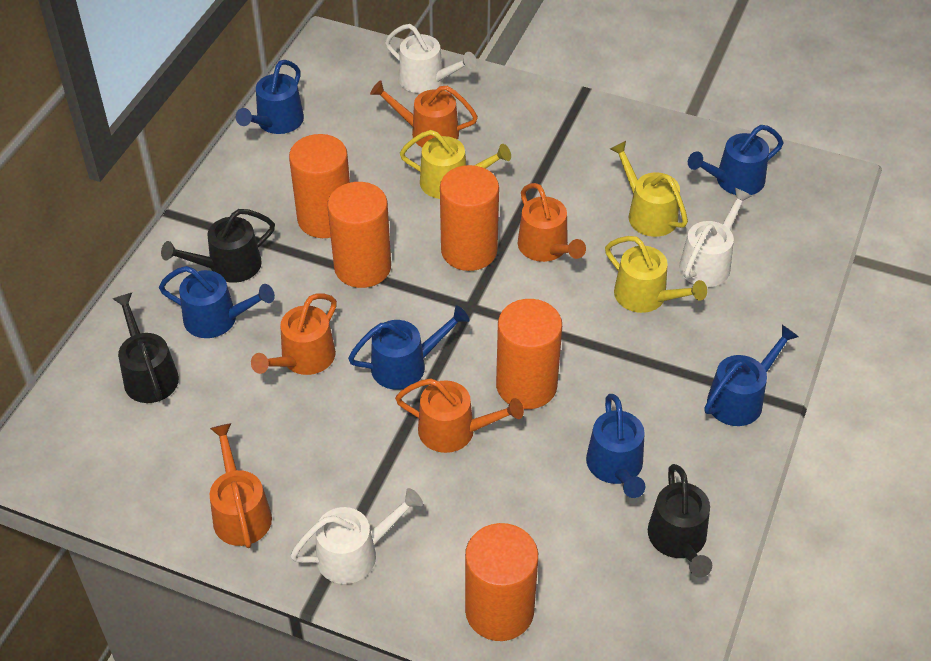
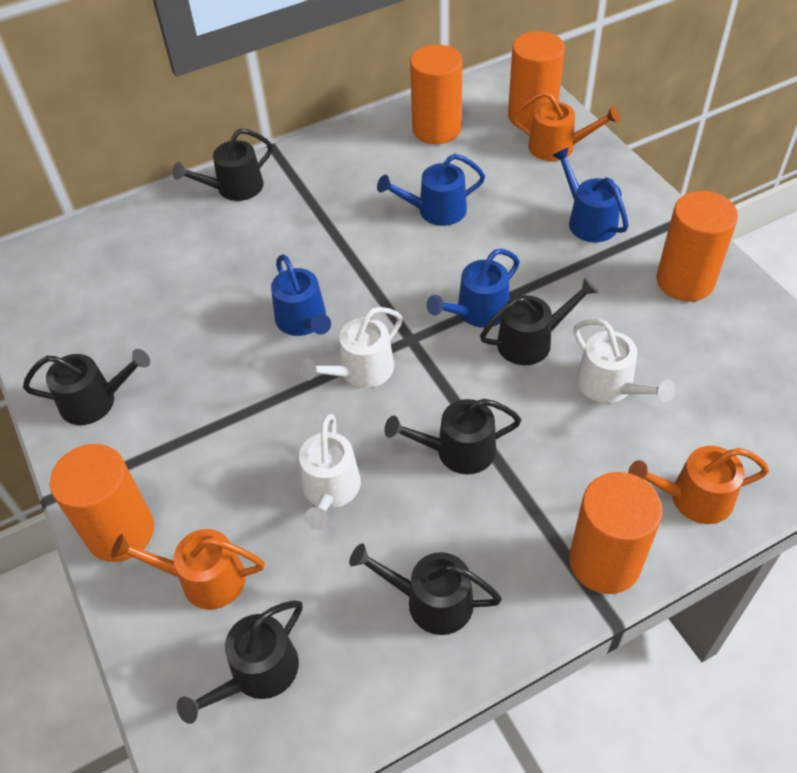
black watering can: 3 -> 6
blue watering can: 6 -> 4
orange watering can: 5 -> 3
yellow watering can: 3 -> 0

